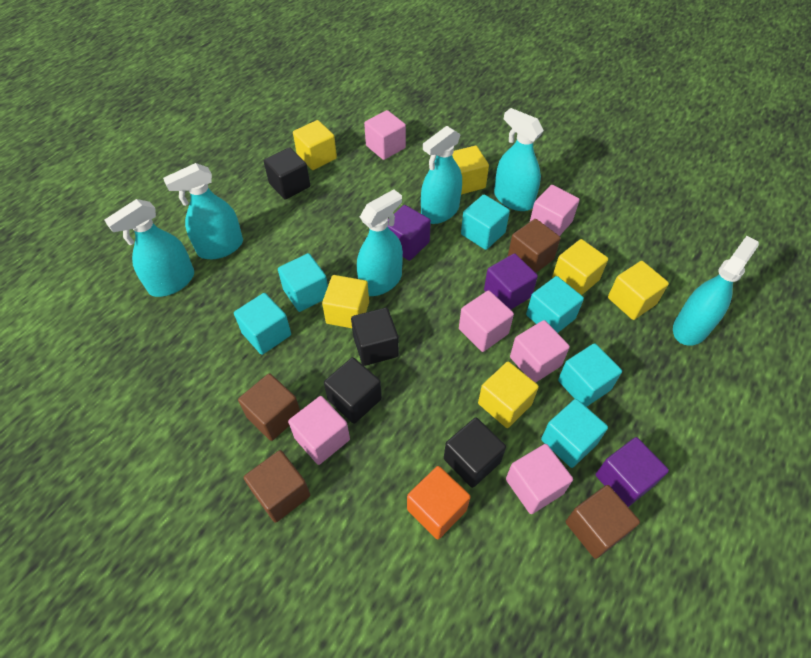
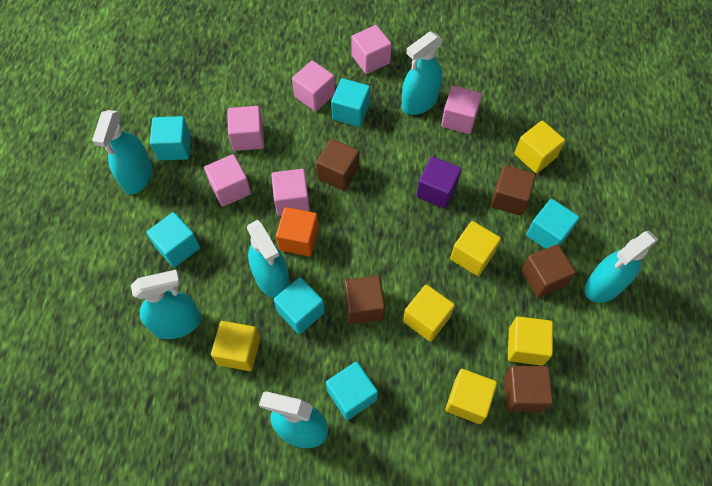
black cube: 4 -> 0
brown cube: 4 -> 5
purple cube: 3 -> 1

